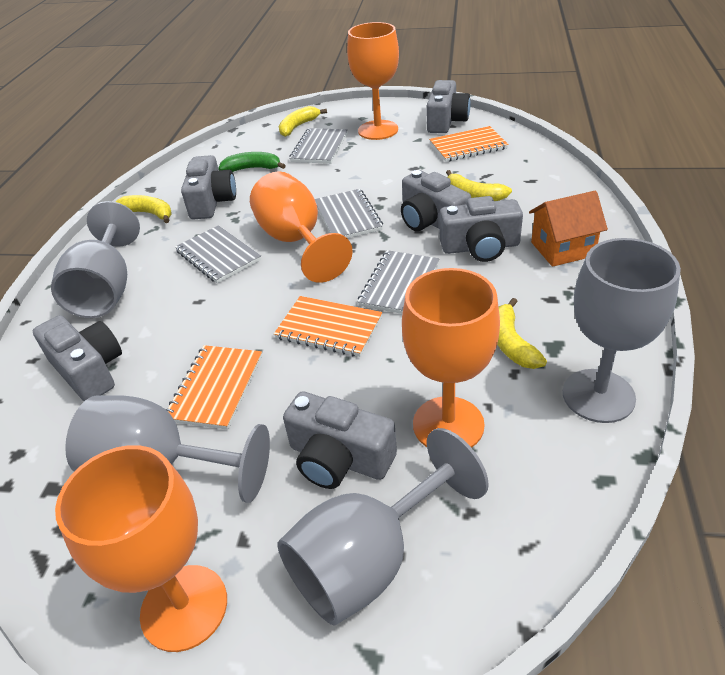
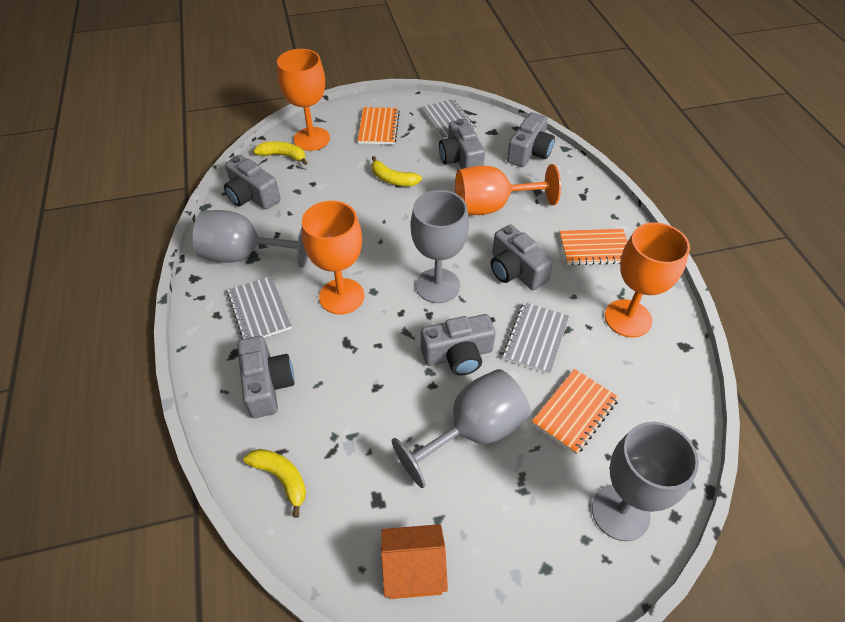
green banana: 1 -> 0
grey notebook: 4 -> 3
yellow banana: 4 -> 3

